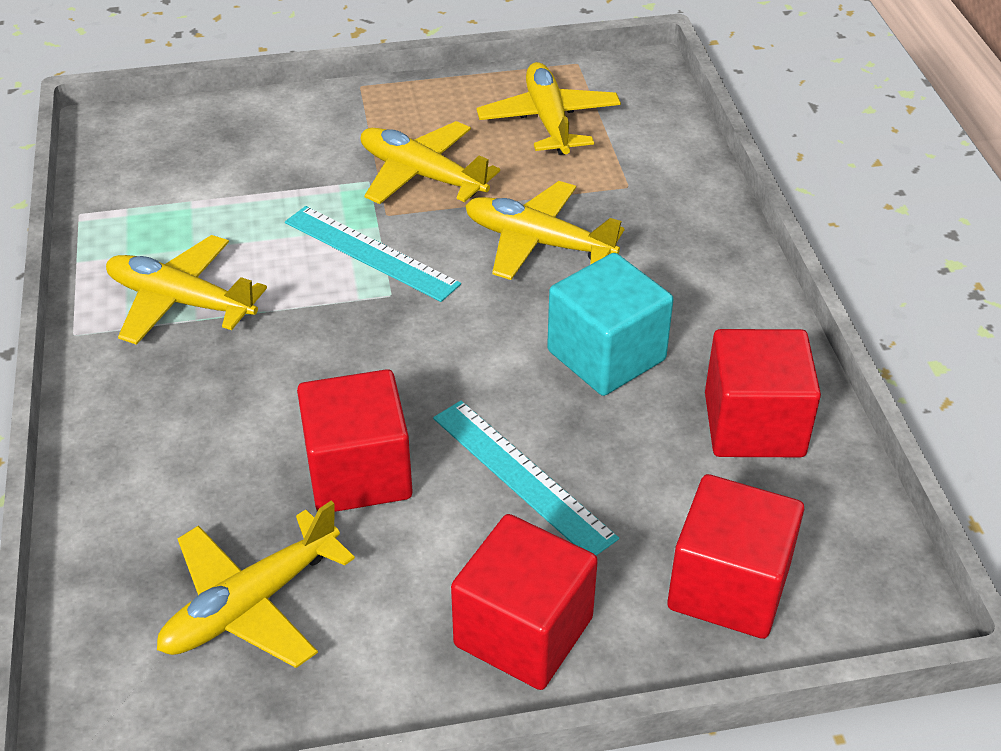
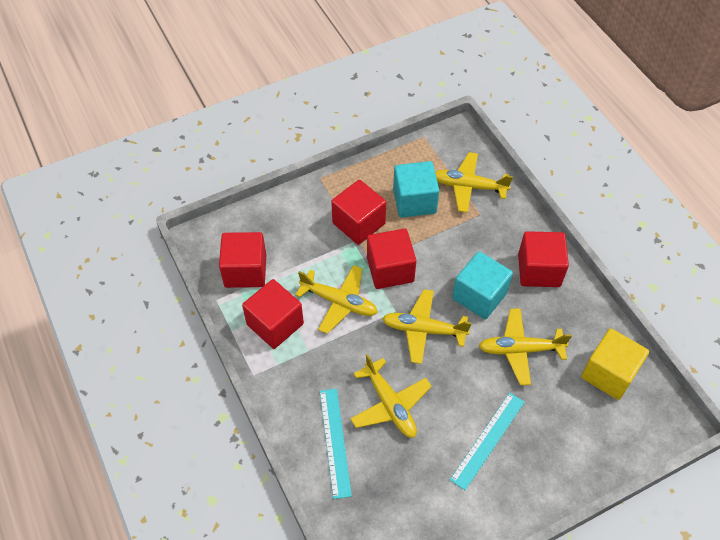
red cube: 4 -> 5
turquoise cube: 1 -> 2
yellow cube: 0 -> 1

